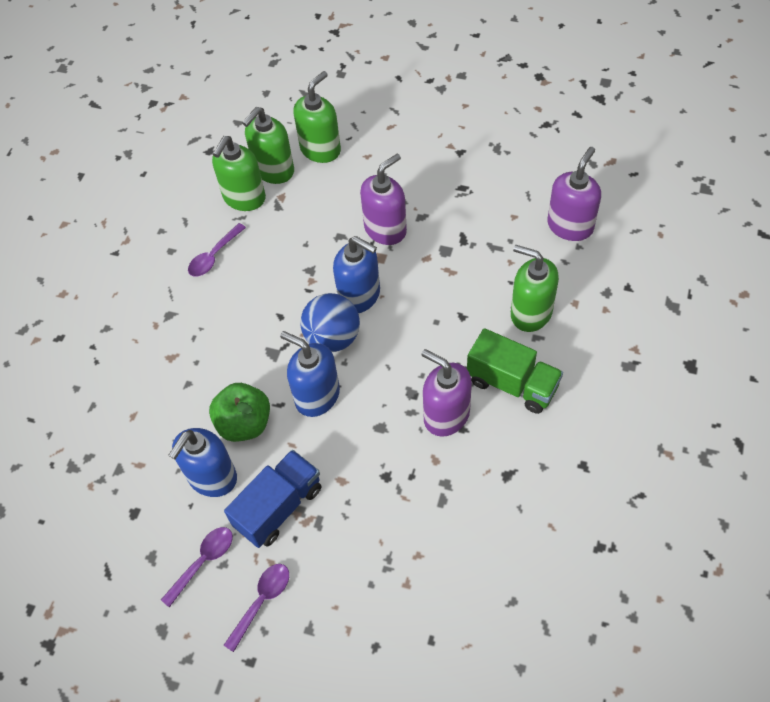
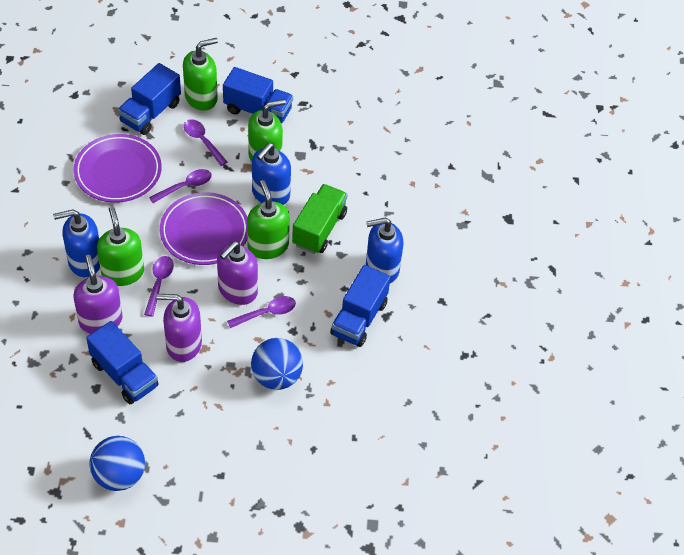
blue ball: 1 -> 2
blue truck: 1 -> 4
green apple: 1 -> 0
purple plate: 0 -> 2
purple spoon: 3 -> 4

